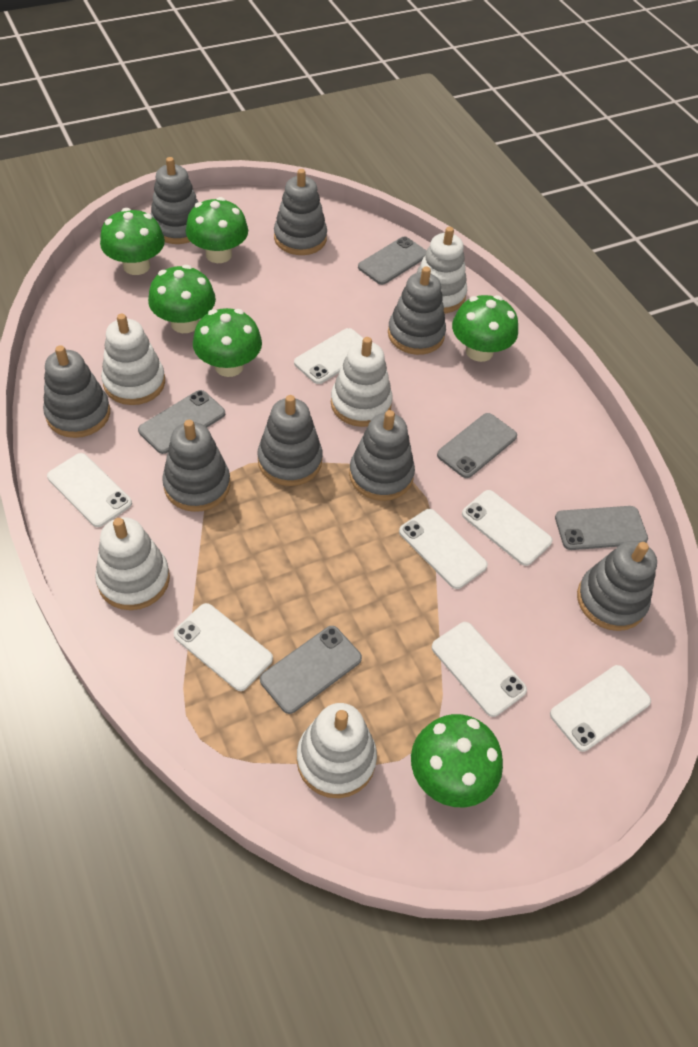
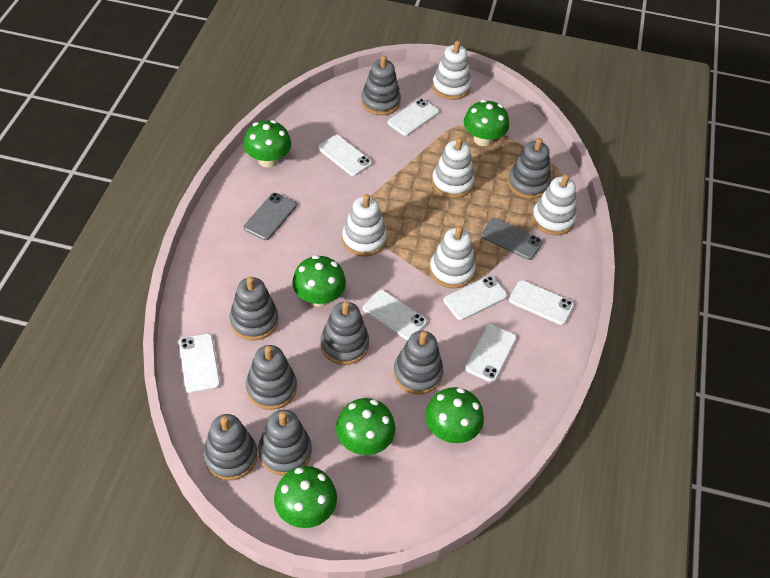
grey phone: 5 -> 2

